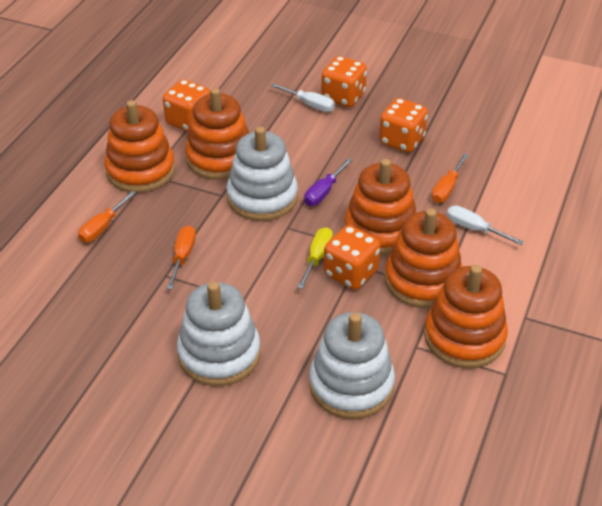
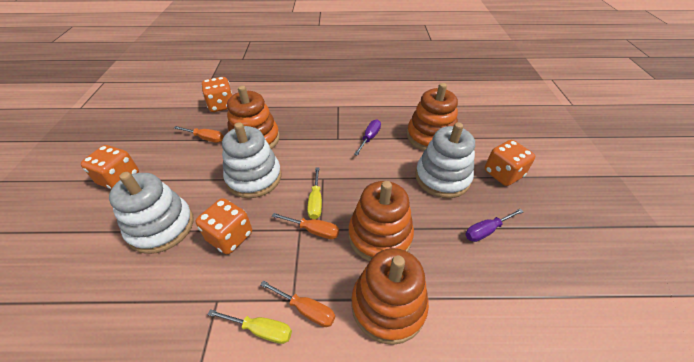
orange stacking toy: 5 -> 4
purple screwdriver: 1 -> 2
white screwdriver: 2 -> 0
yellow screwdriver: 1 -> 2

